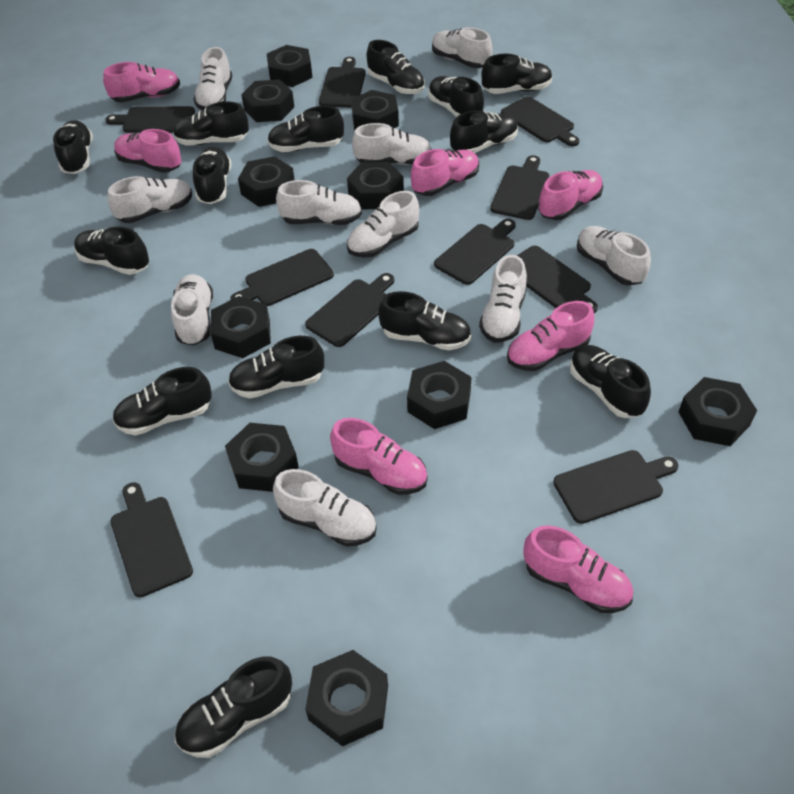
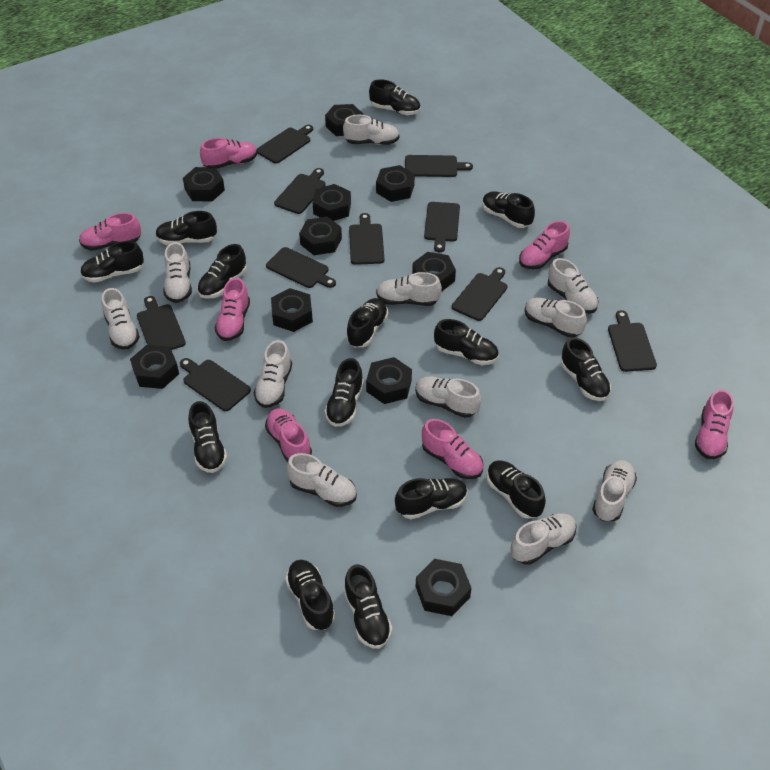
white shoe: 10 -> 11

